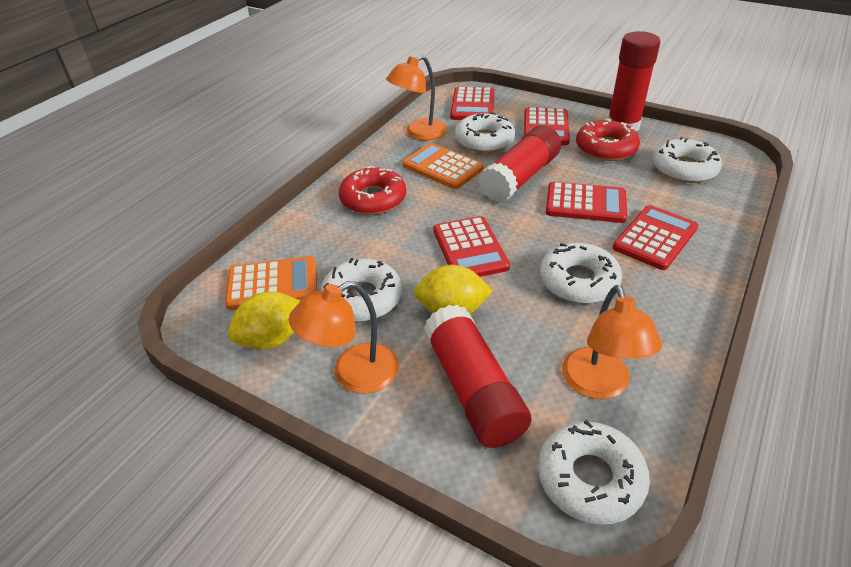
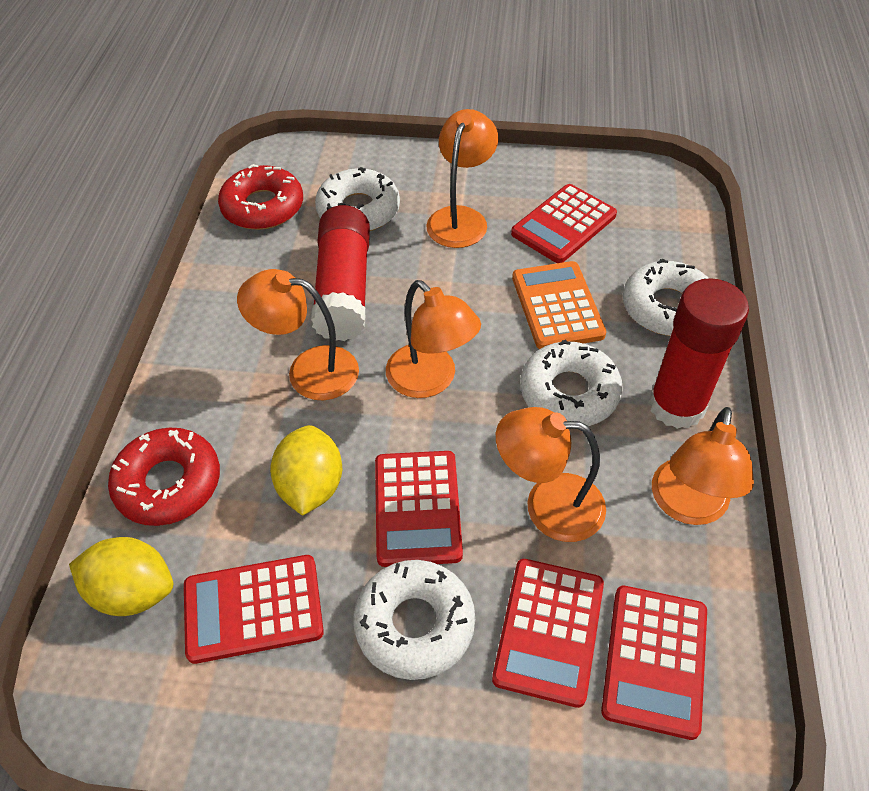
orange calculator: 2 -> 1
orange lamp: 3 -> 5
red glue stick: 3 -> 2
white donut: 5 -> 4

